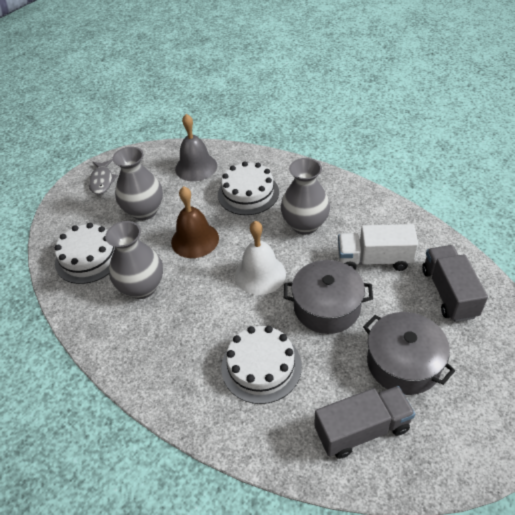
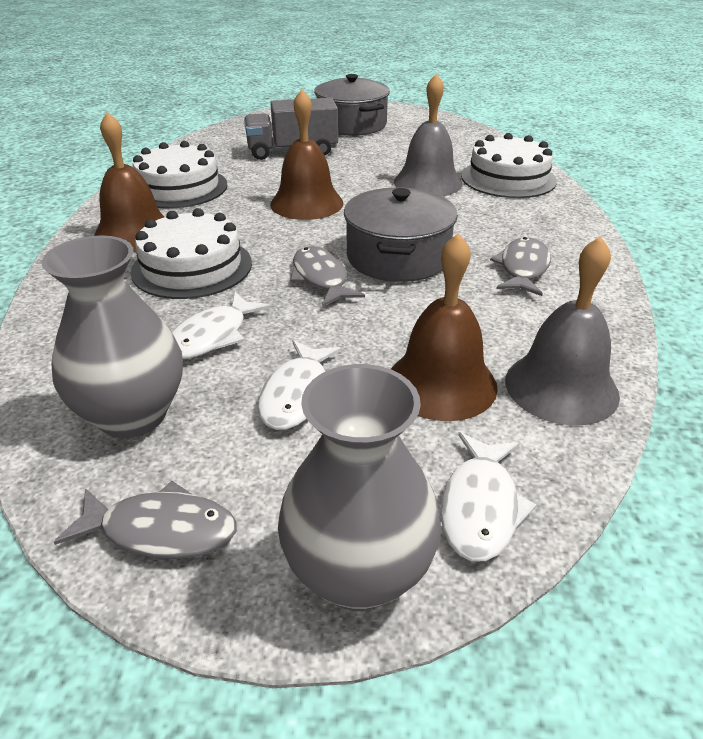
brown bell: 1 -> 3
grey bell: 1 -> 2
grey fish: 1 -> 3
grey truck: 2 -> 1
grey vase: 3 -> 2
white bell: 1 -> 0
white fish: 0 -> 3
white truck: 1 -> 0

